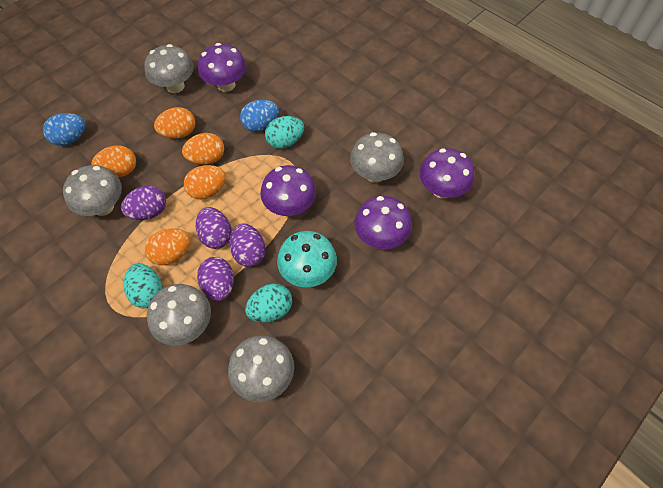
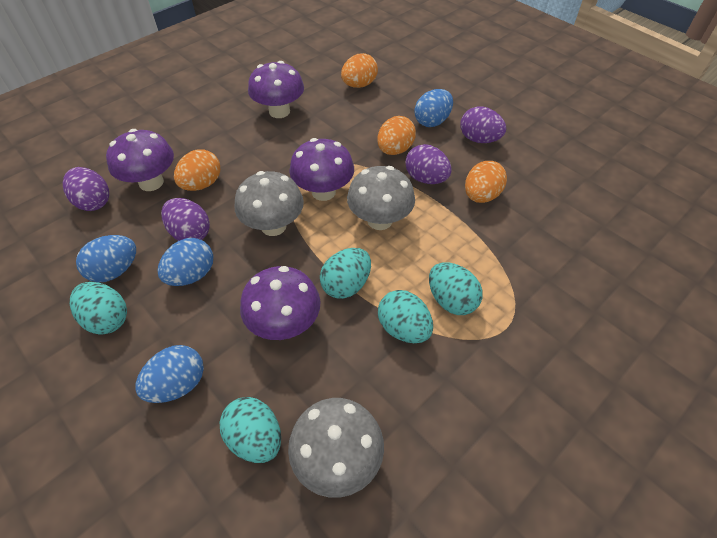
blue egg: 2 -> 4
grey mushroom: 5 -> 3
orange egg: 5 -> 4
turquoise egg: 3 -> 5
turquoise mushroom: 1 -> 0

